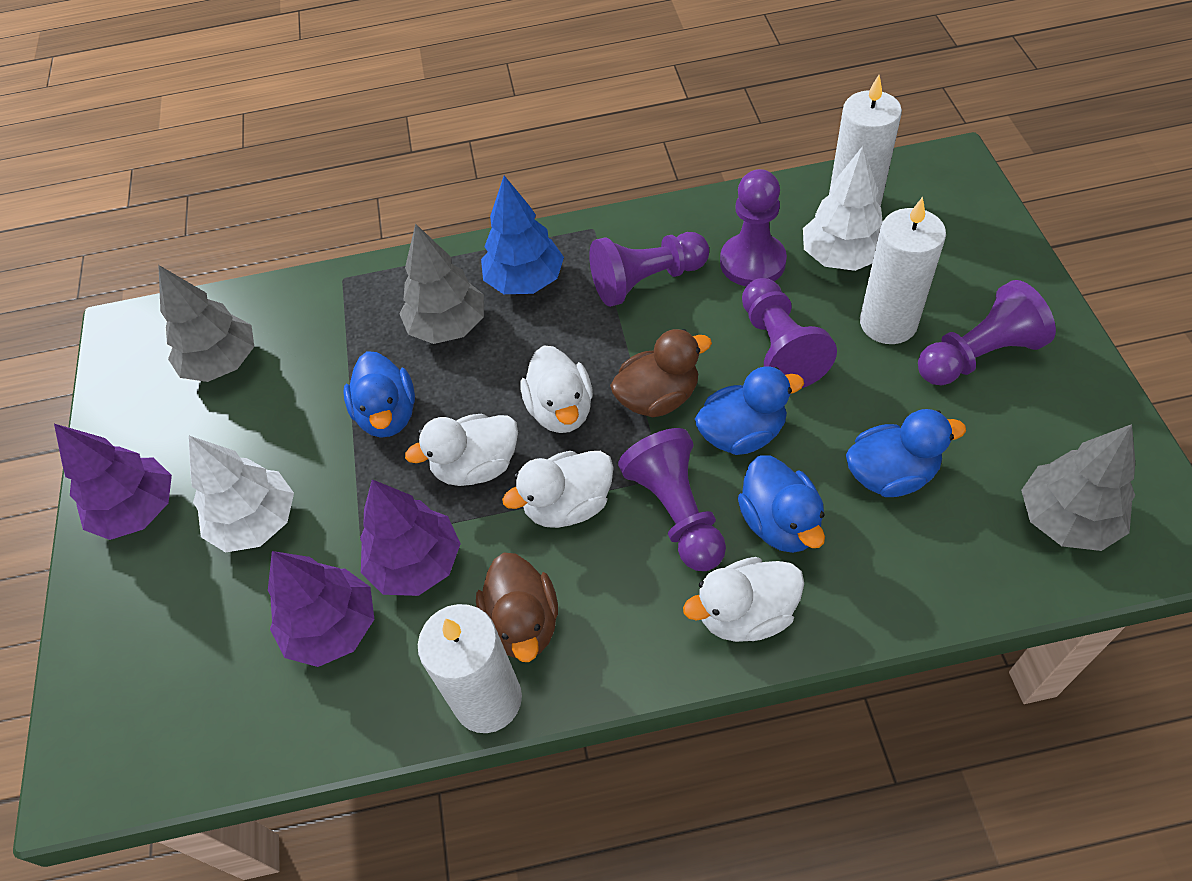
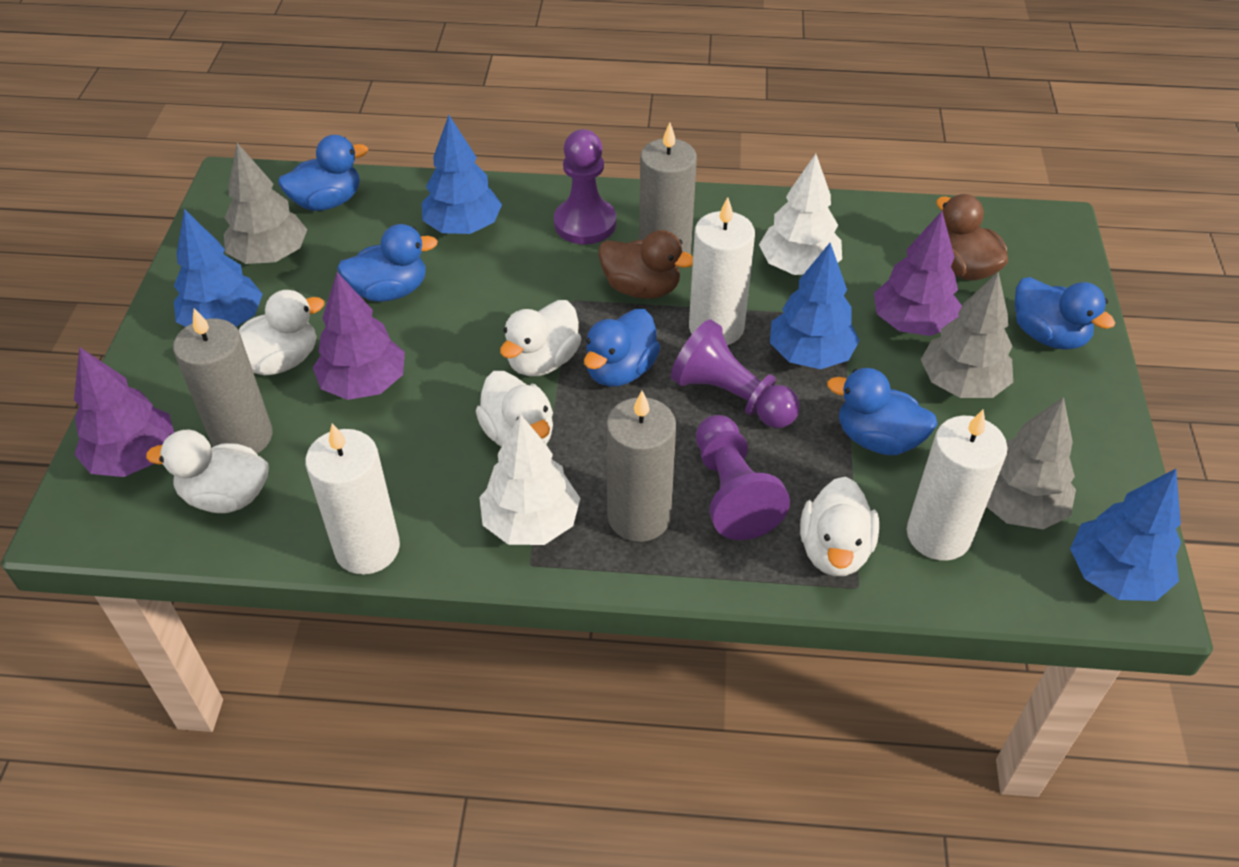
blue duck: 4 -> 5
blue tree: 1 -> 4
grey candle: 0 -> 3
purple pawn: 5 -> 3
white duck: 4 -> 5

